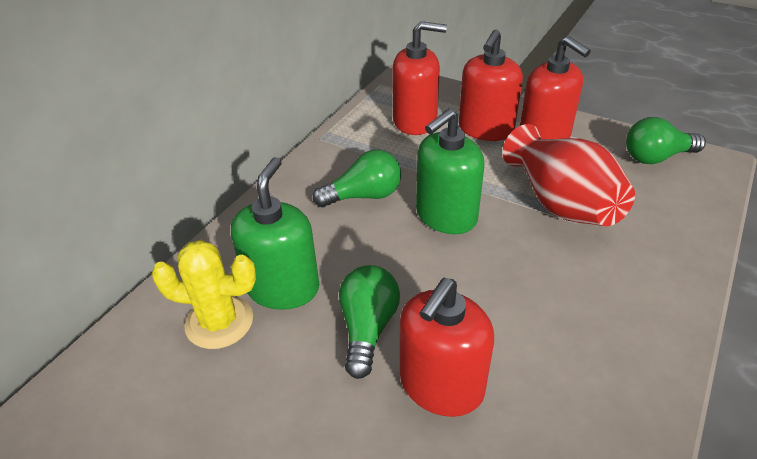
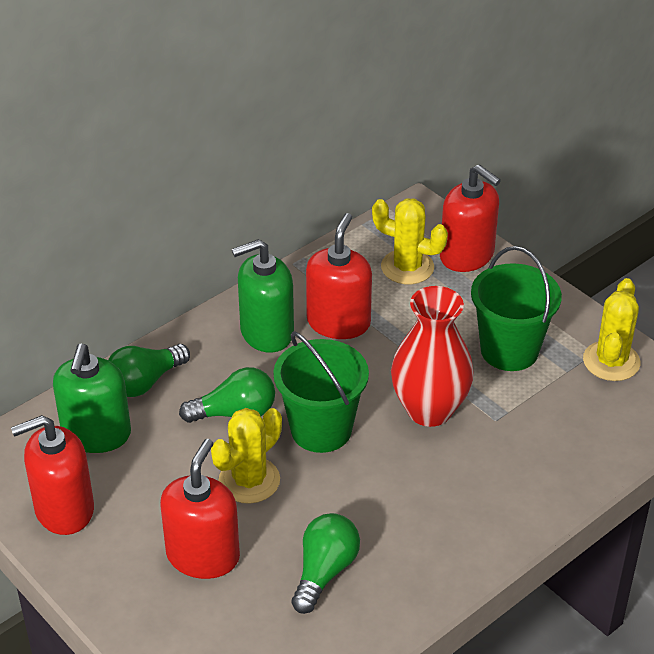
green bucket: 0 -> 2
yellow cactus: 1 -> 3

